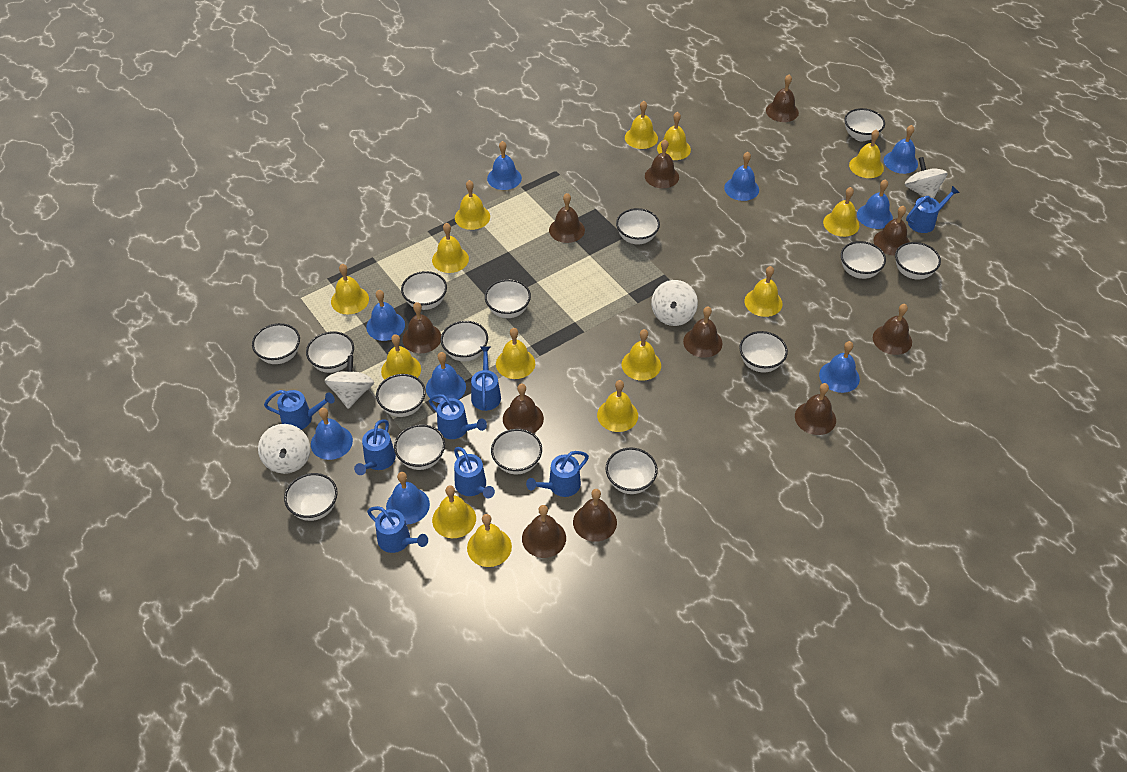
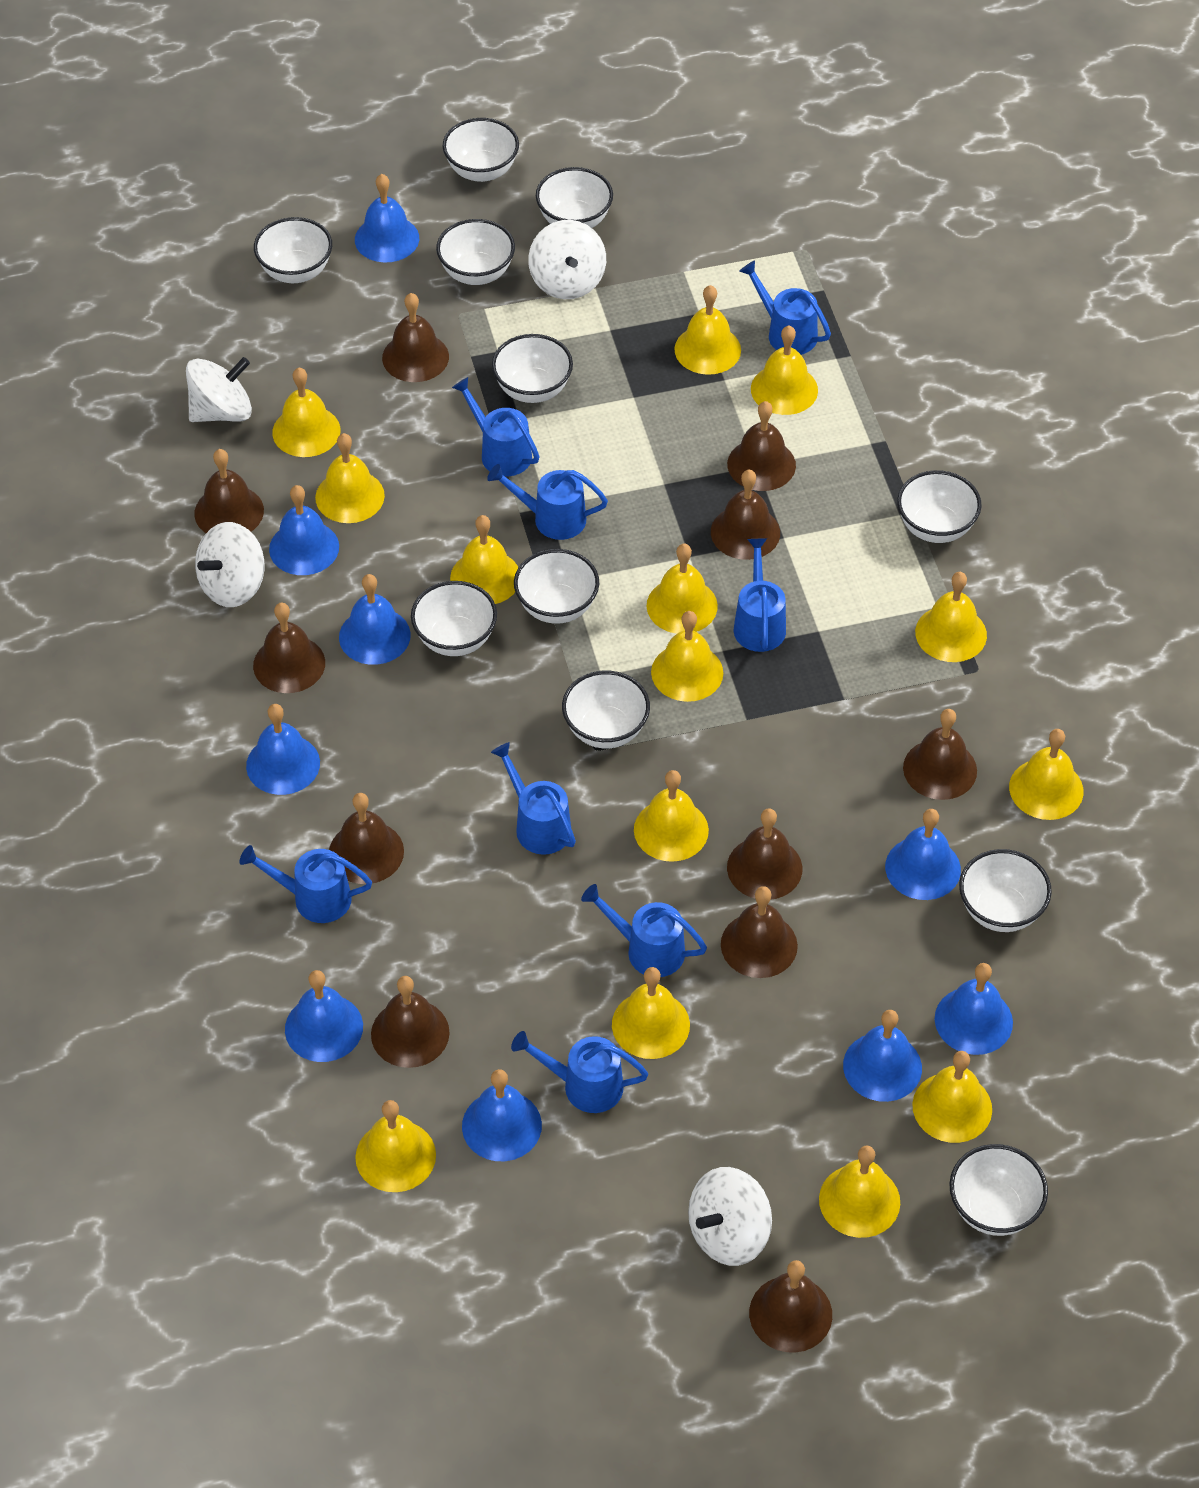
white bowl: 15 -> 11

